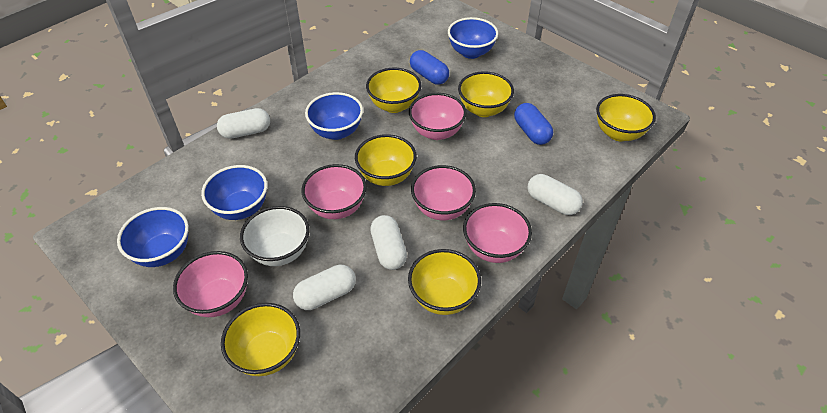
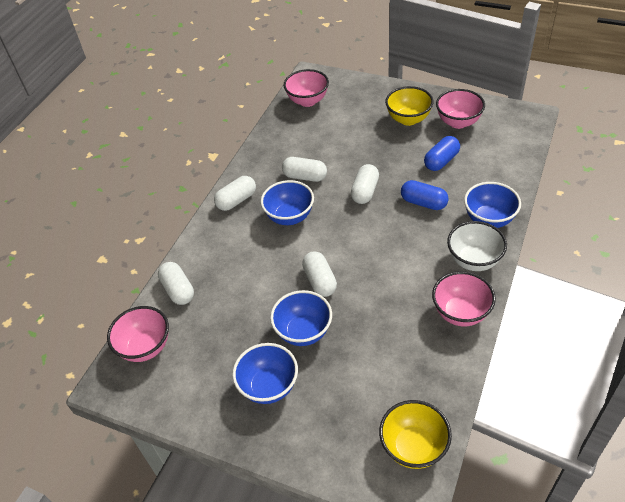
pink bowl: 5 -> 4
white capsule: 4 -> 5
yellow bowl: 6 -> 2

